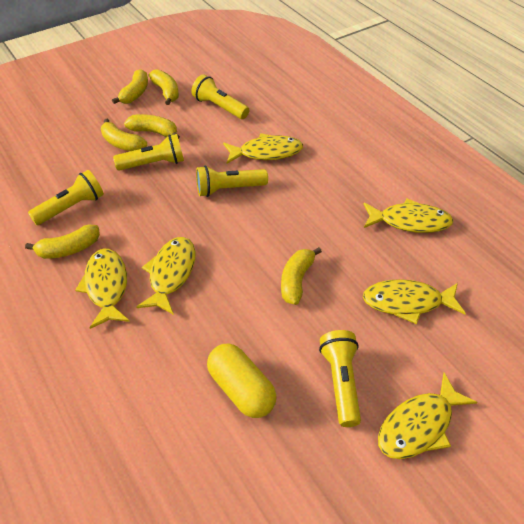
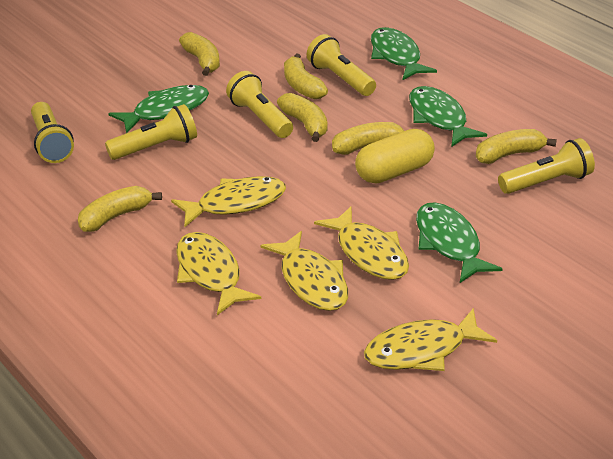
green fish: 0 -> 4
yellow fish: 6 -> 5

